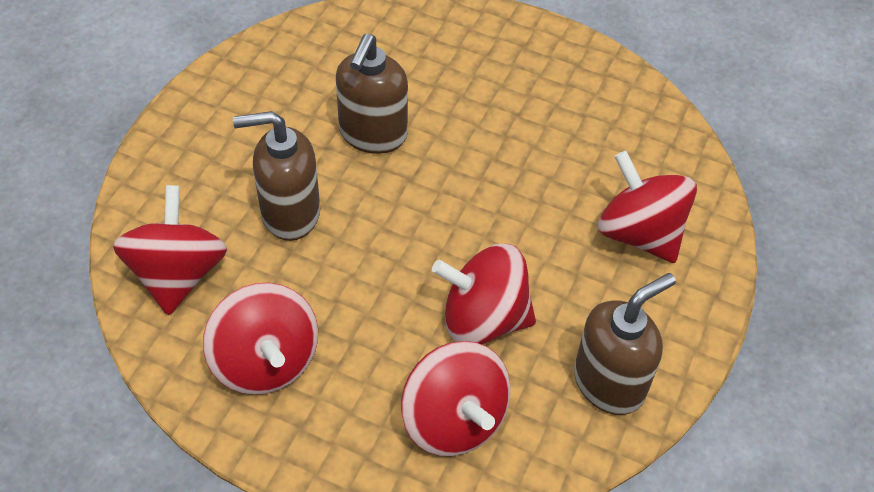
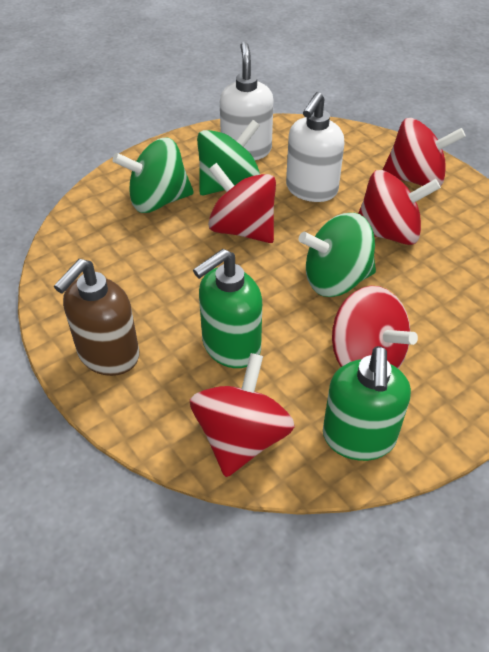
brown soap dispenser: 3 -> 1
green soap dispenser: 0 -> 2
green spinning top: 0 -> 3
white soap dispenser: 0 -> 2

